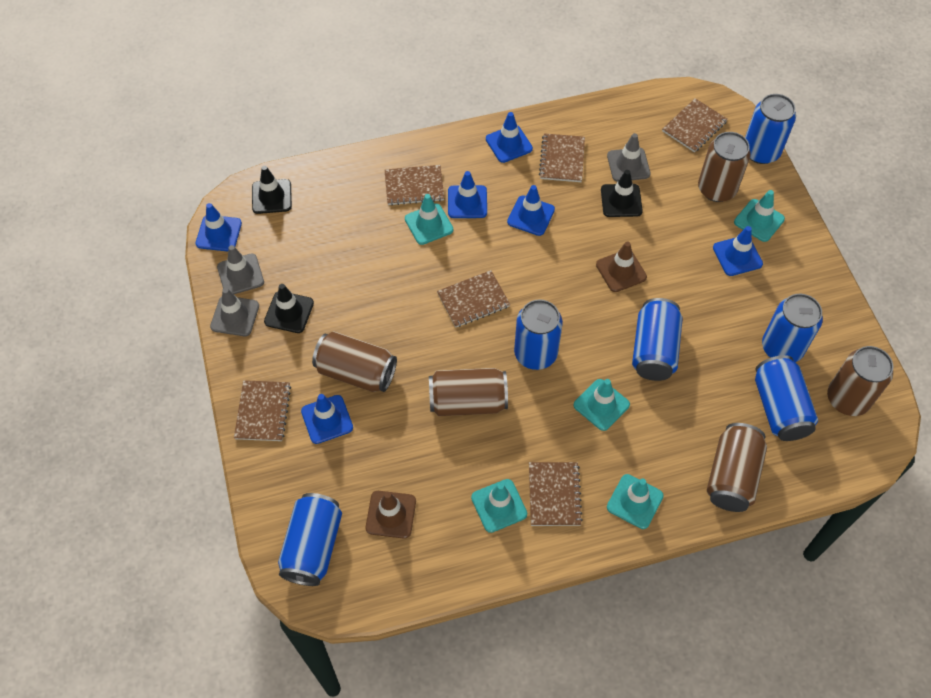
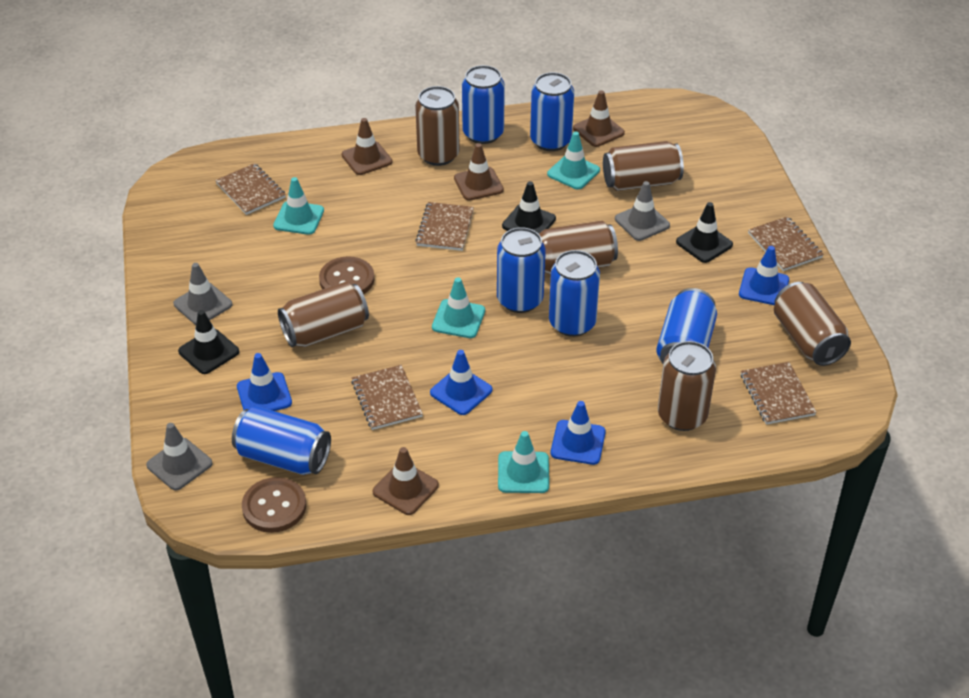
blue traffic cone: 6 -> 4
brown button: 0 -> 2
brown can: 5 -> 6
brown notebook: 6 -> 5
brown traffic cone: 2 -> 4
turquoise traffic cone: 5 -> 4

